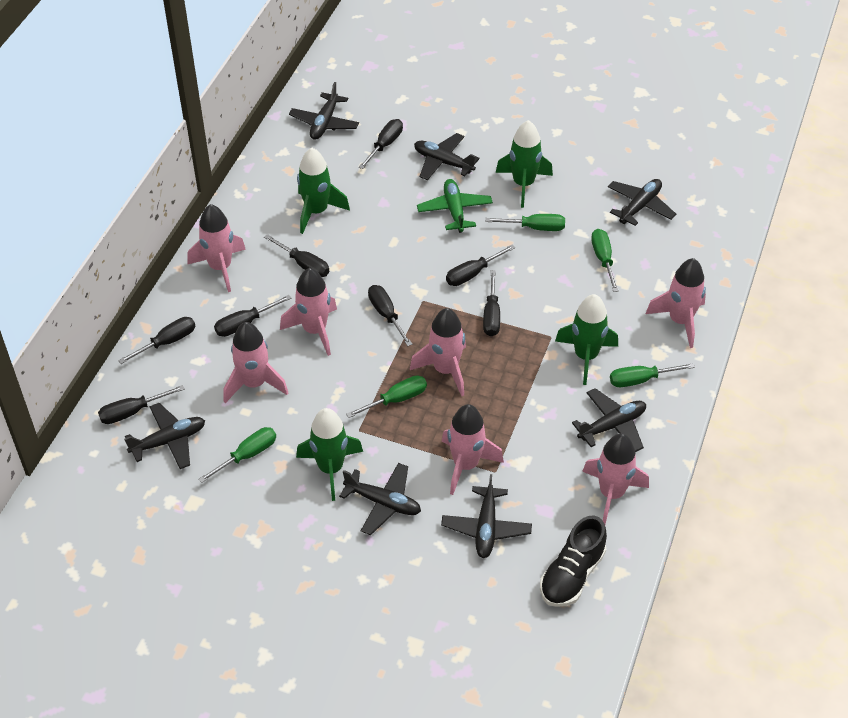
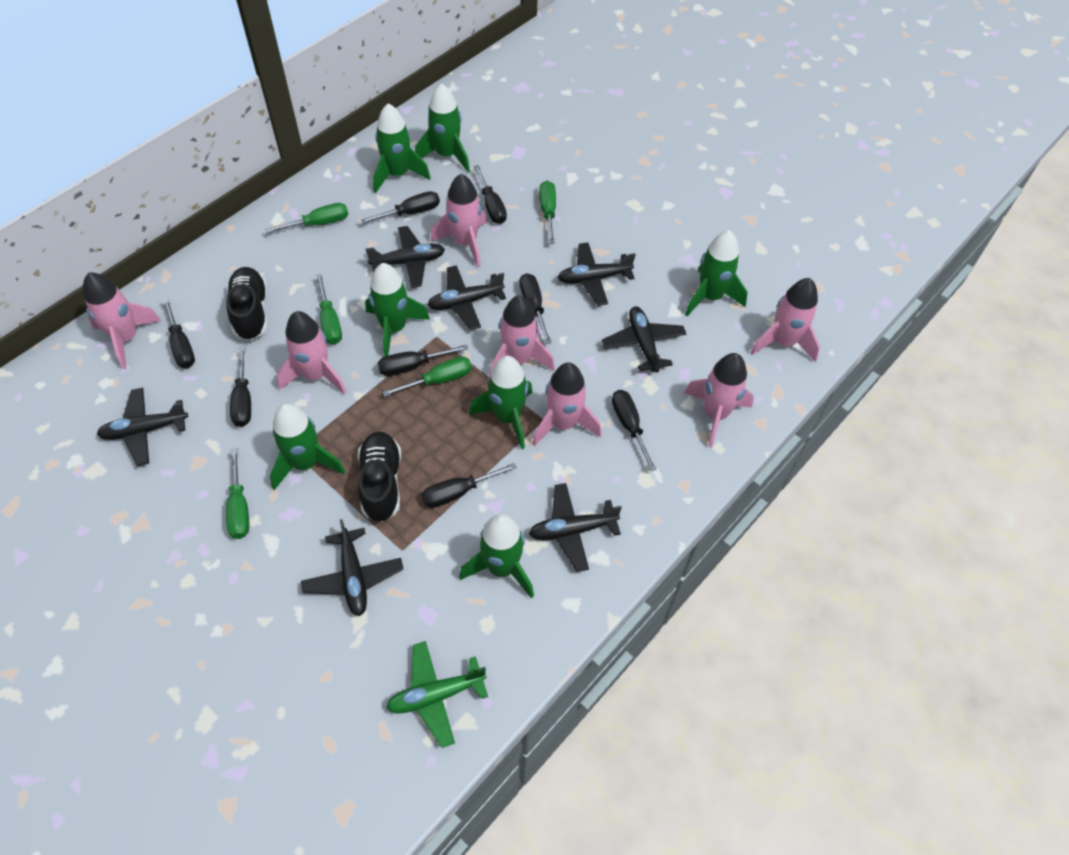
black shoe: 1 -> 2
green rocket: 4 -> 7

